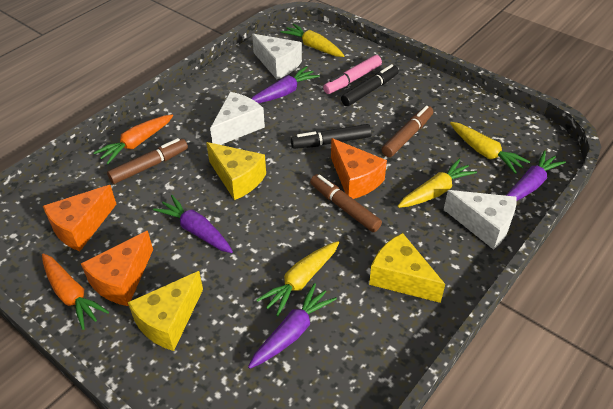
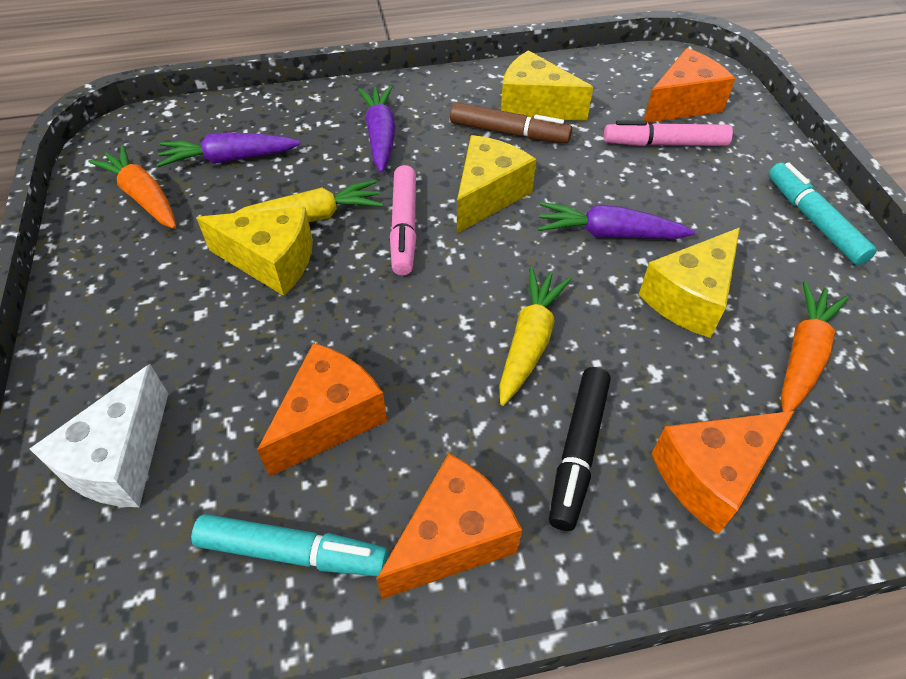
black marker: 2 -> 1
brown marker: 3 -> 1
orange cheese: 3 -> 4
pink marker: 1 -> 2
purple carrot: 4 -> 3
turquoise marker: 0 -> 2
white cheese: 3 -> 1
yellow carrot: 4 -> 2
yellow cheese: 3 -> 4

